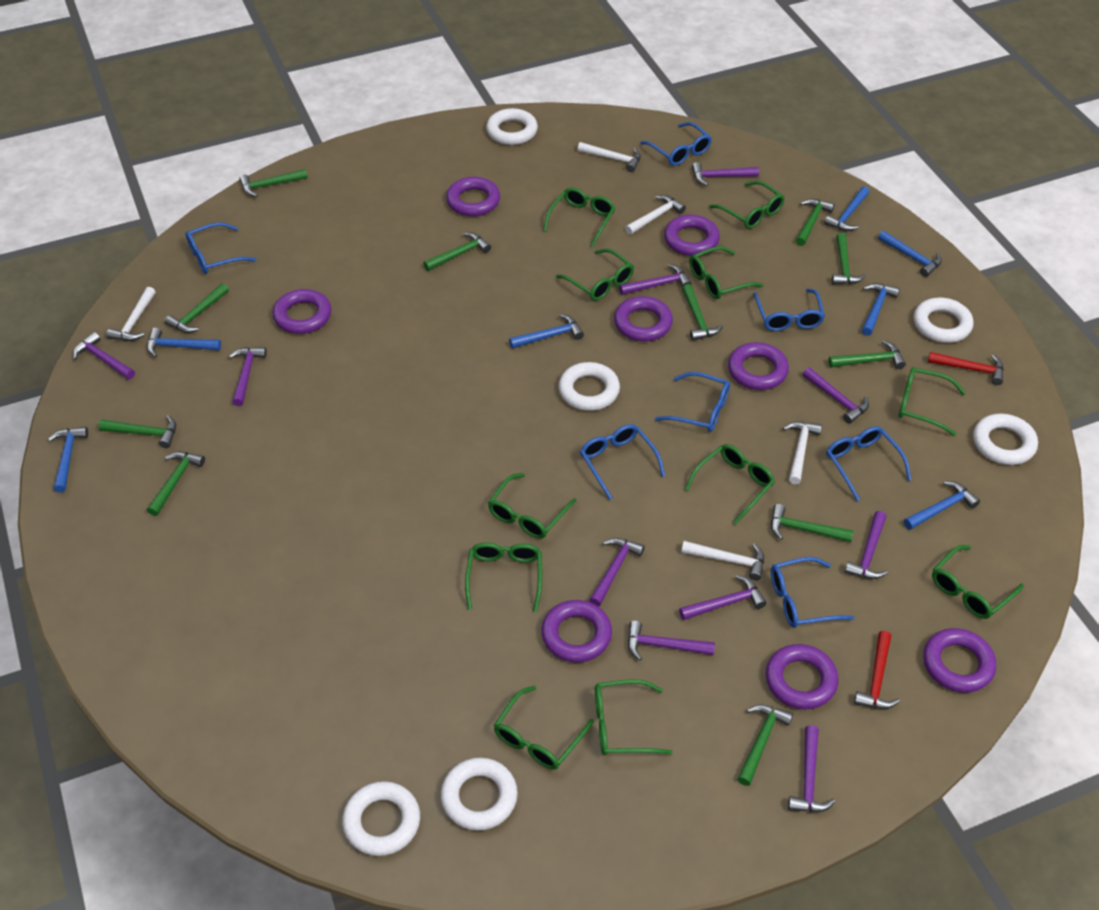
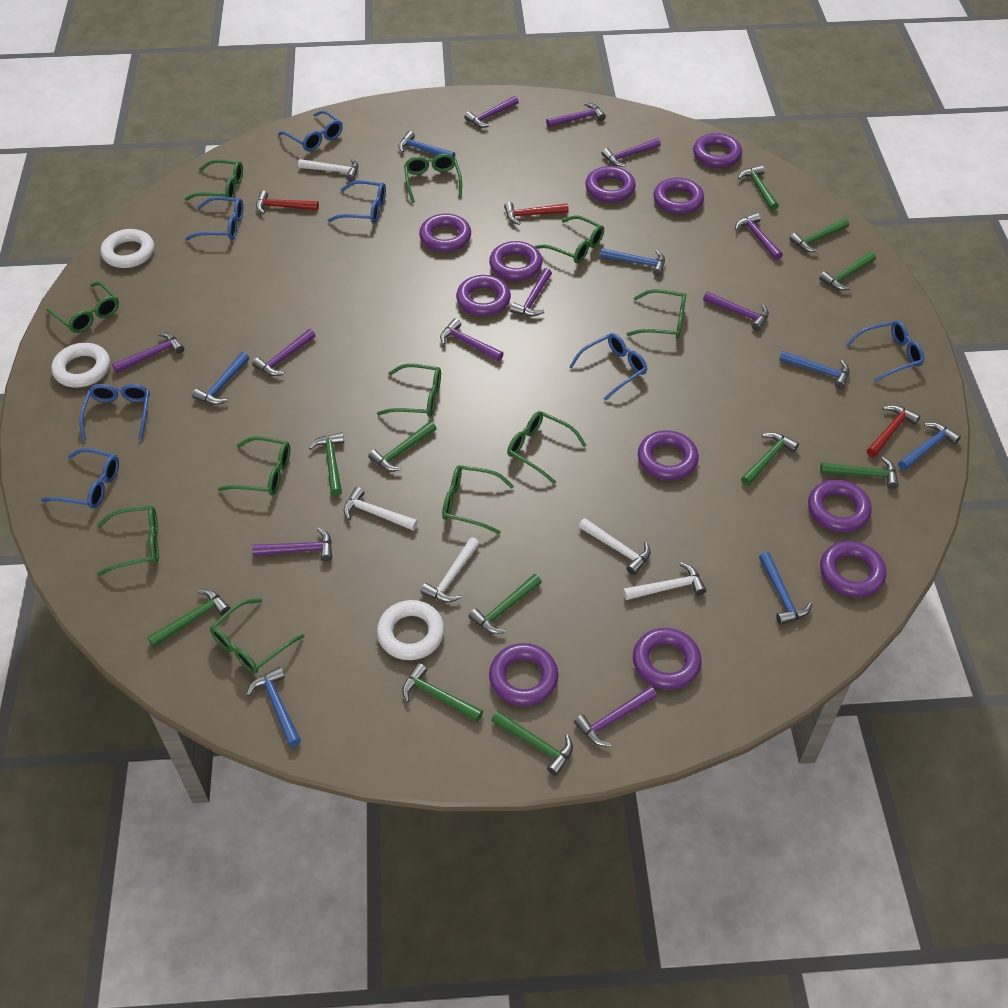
purple hammer: 10 -> 11
purple ring: 8 -> 11
red hammer: 2 -> 3
white ring: 6 -> 3

